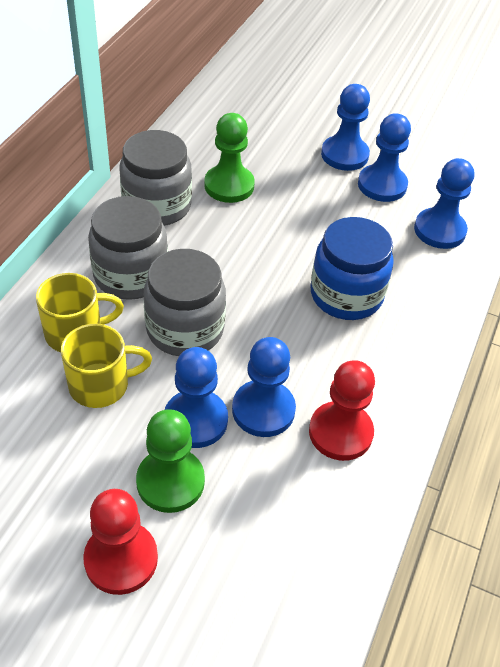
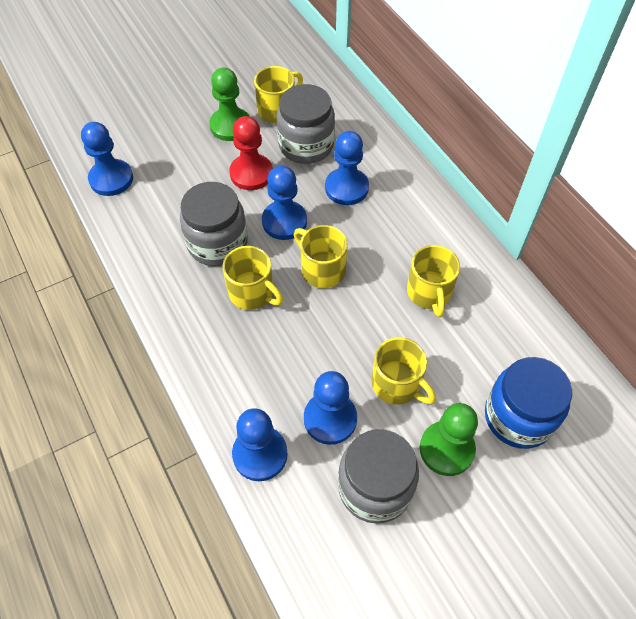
red pawn: 2 -> 1
yellow mug: 2 -> 5

